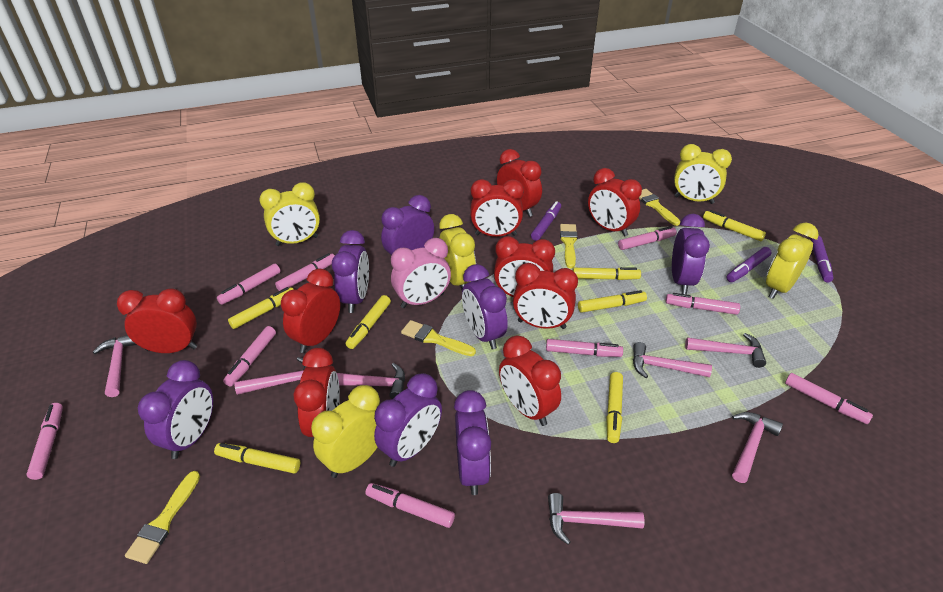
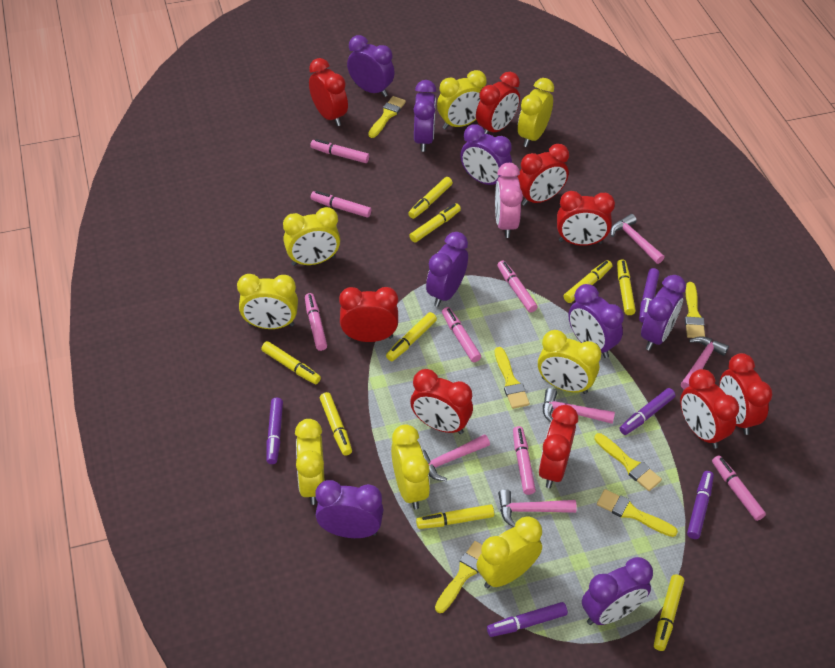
pink hammer: 7 -> 5
pink marker: 9 -> 7
purple clock: 7 -> 8
purple marker: 3 -> 5
yellow brush: 4 -> 6
yellow clock: 5 -> 8
yellow marker: 7 -> 9

